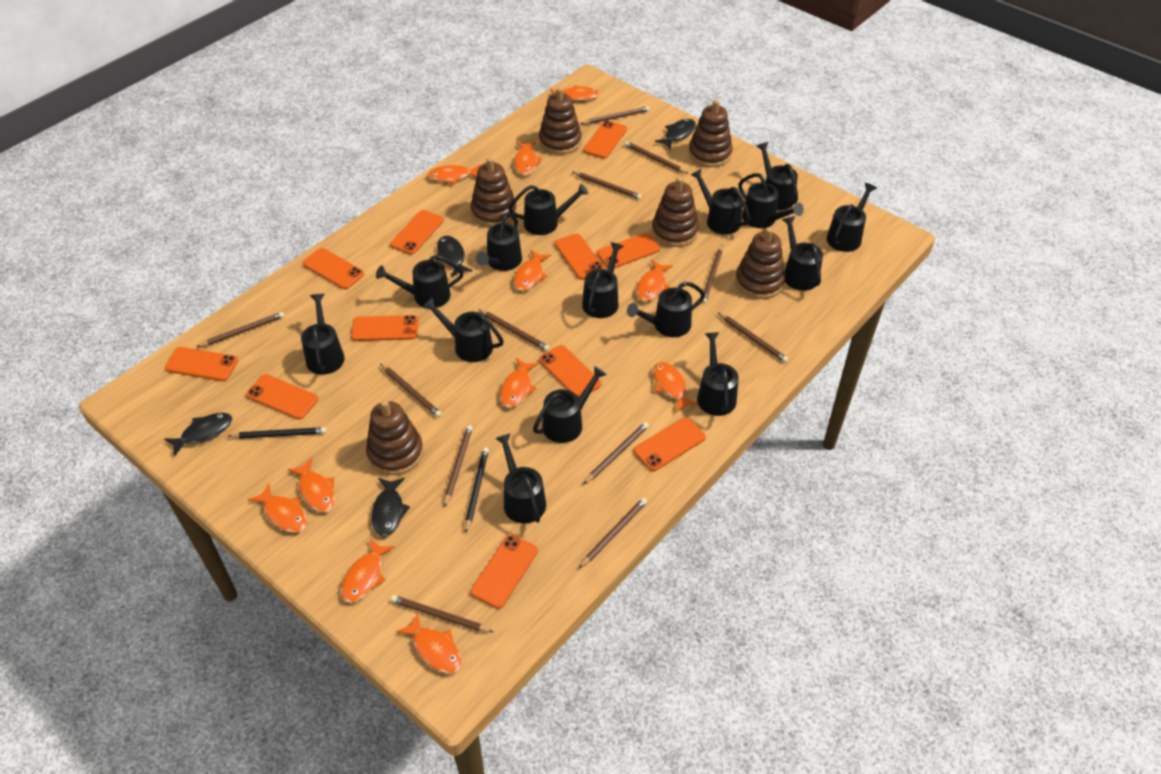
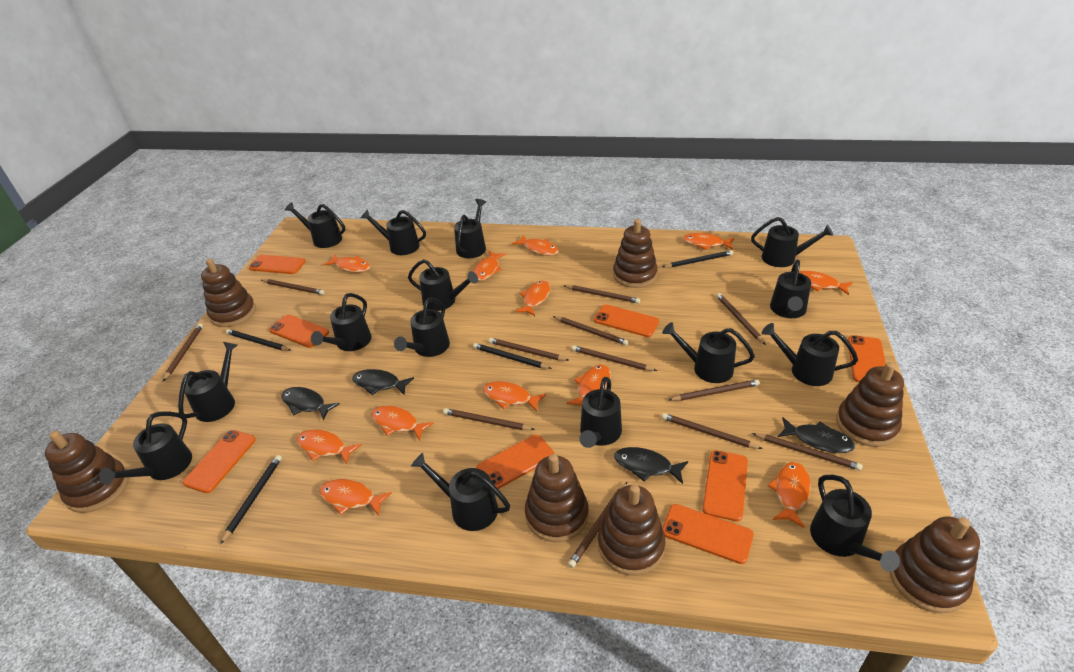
black pencil: 2 -> 4
brown stacking toy: 6 -> 7
orange fish: 11 -> 12
orange phone: 11 -> 8

